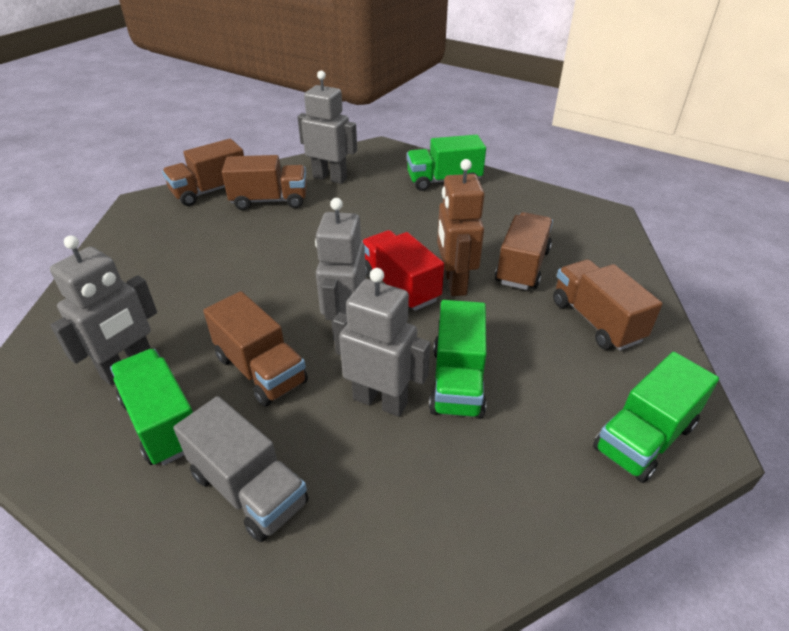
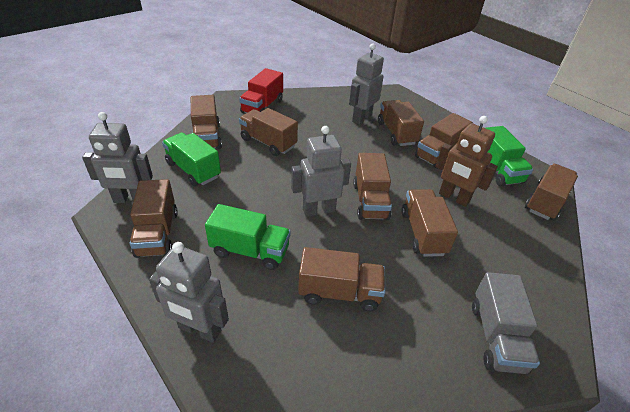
brown truck: 5 -> 9
green truck: 4 -> 3

